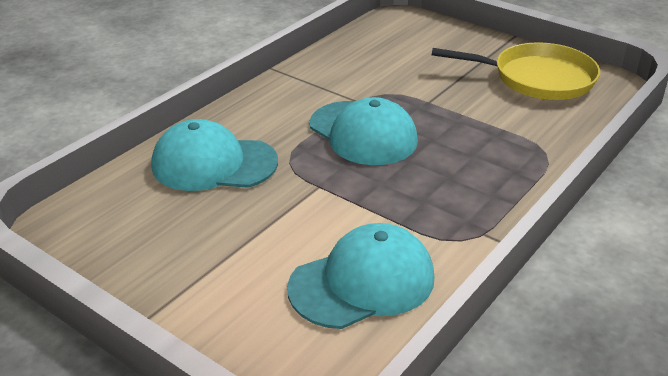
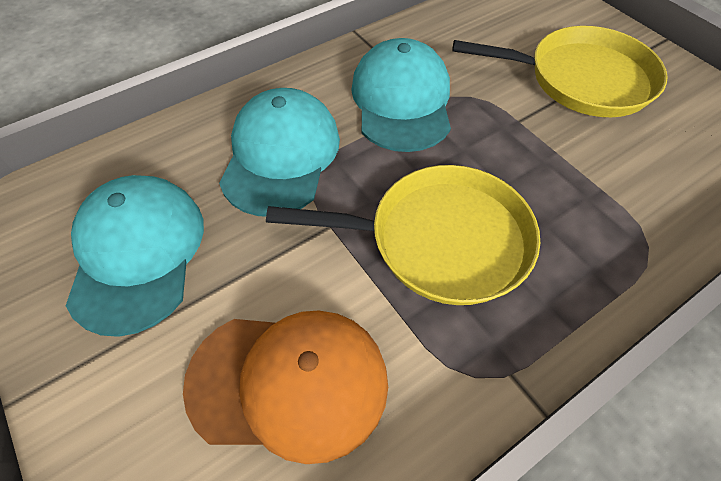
orange cap: 0 -> 1
yellow pan: 1 -> 2

